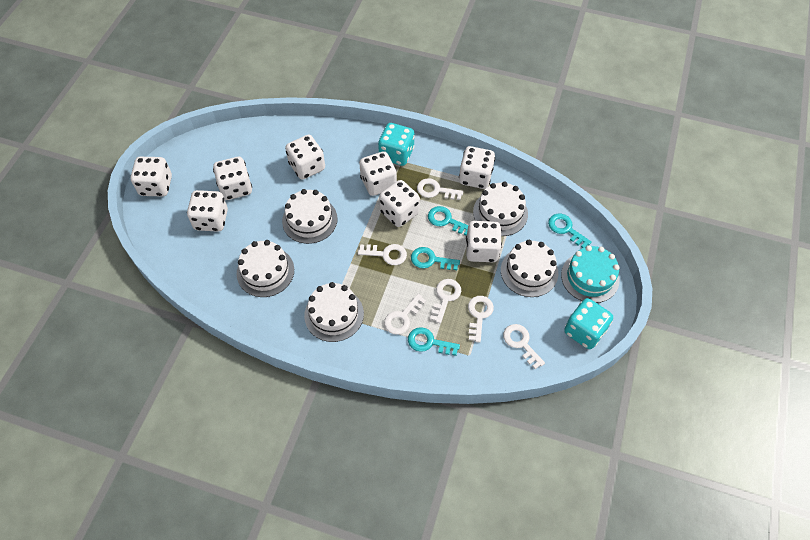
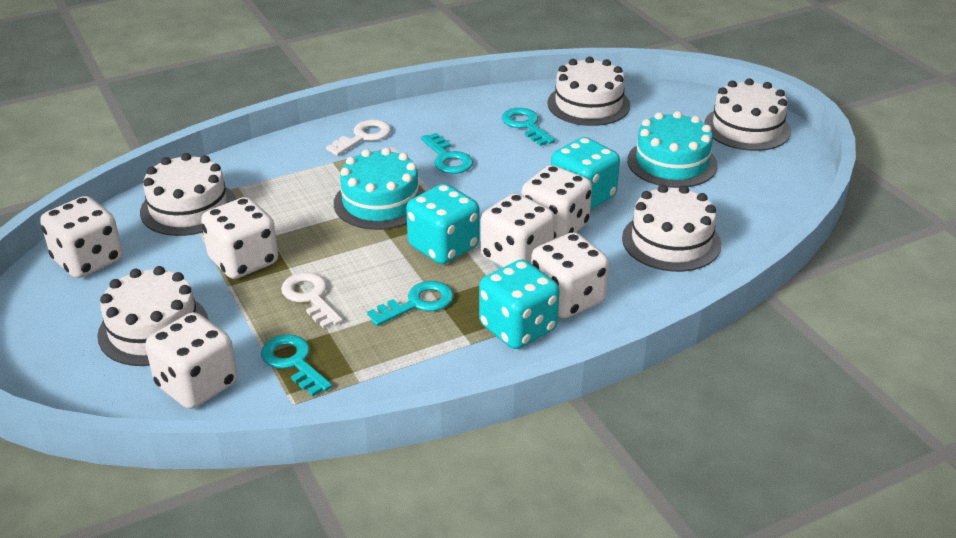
turquoise cake: 1 -> 2
turquoise dice: 2 -> 3
white dice: 8 -> 6
white key: 6 -> 2

